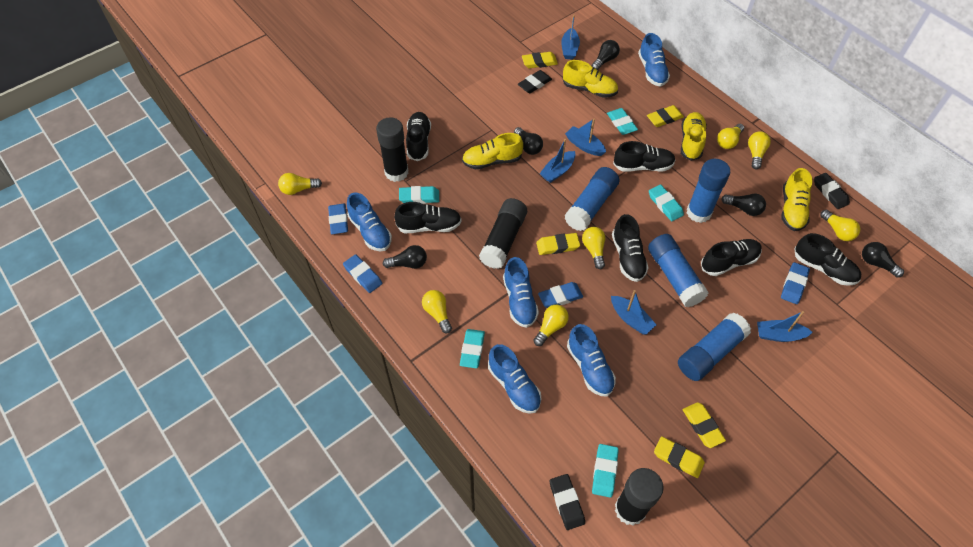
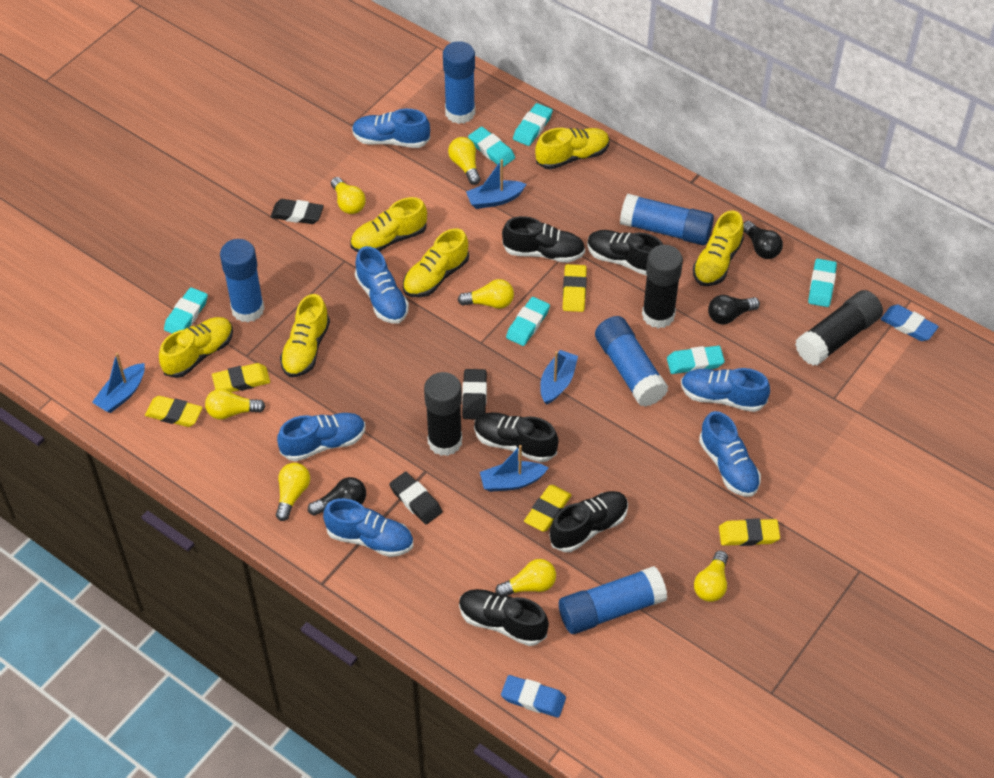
black light bulb: 5 -> 3
black shoe: 6 -> 5
blue boat: 5 -> 4
blue eraser: 4 -> 2
blue glue stick: 4 -> 5
blue shoe: 5 -> 6
turquoise eraser: 5 -> 6
yellow shoe: 4 -> 6

